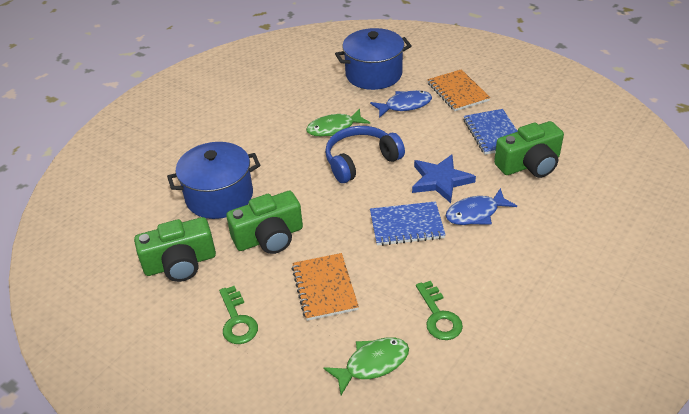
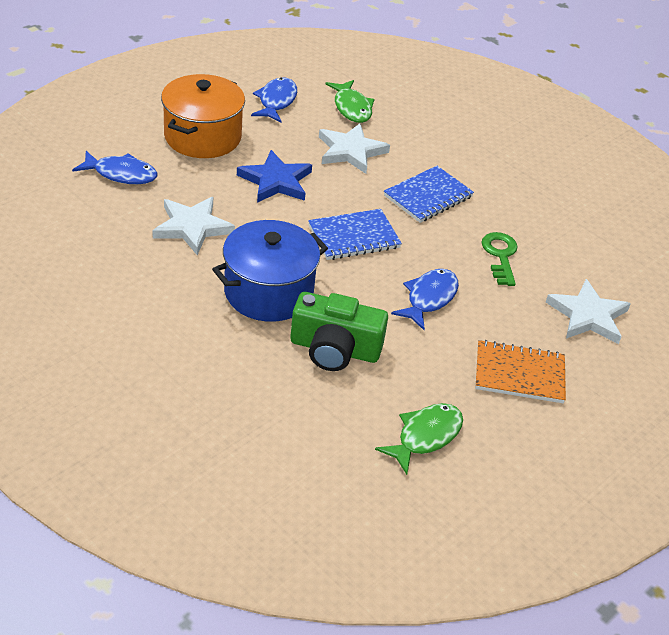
blue fish: 2 -> 3
blue headphones: 1 -> 0
blue pot: 2 -> 1
green camera: 3 -> 1
green key: 2 -> 1
orange notebook: 2 -> 1
orange pot: 0 -> 1
white star: 0 -> 3

